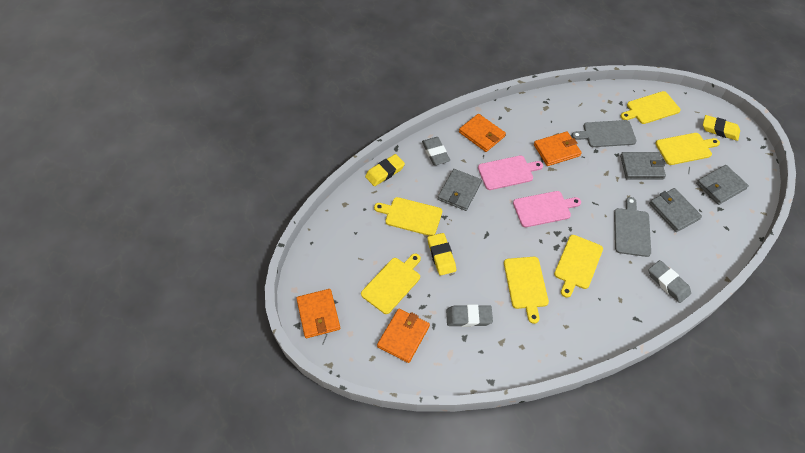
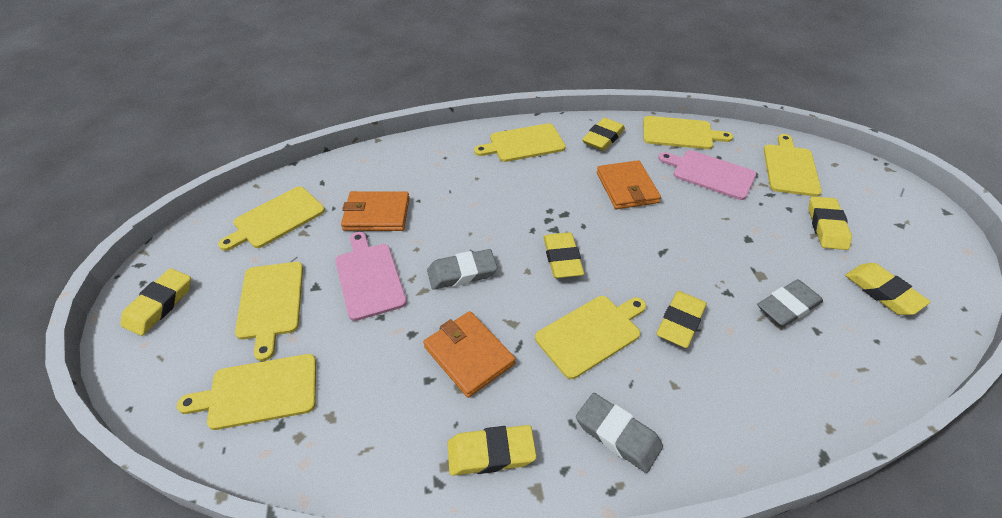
grey cutting board: 2 -> 0
grey wallet: 4 -> 0
orange wallet: 4 -> 3
yellow cutting board: 6 -> 7
yellow eraser: 3 -> 7

